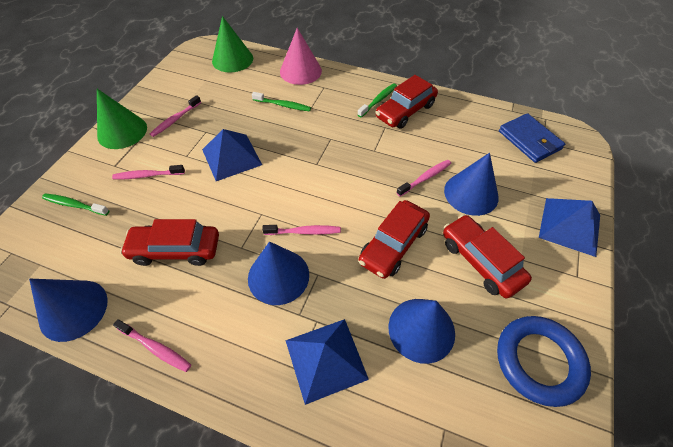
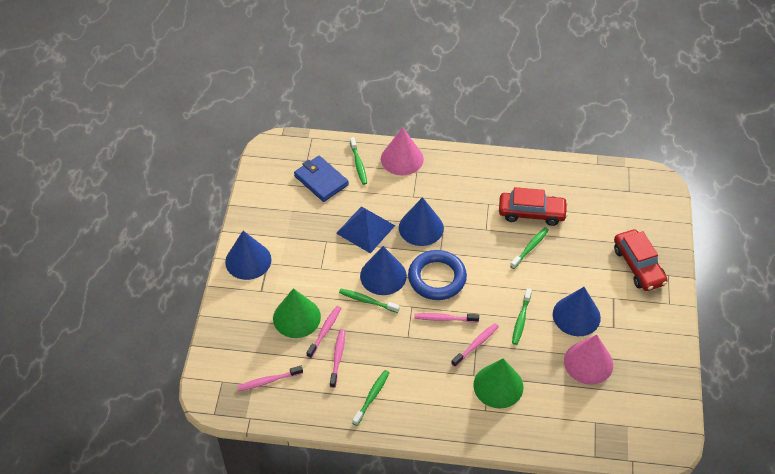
blue pyramid: 3 -> 1
green toothbrush: 3 -> 5
pink cone: 1 -> 2
red car: 4 -> 2

